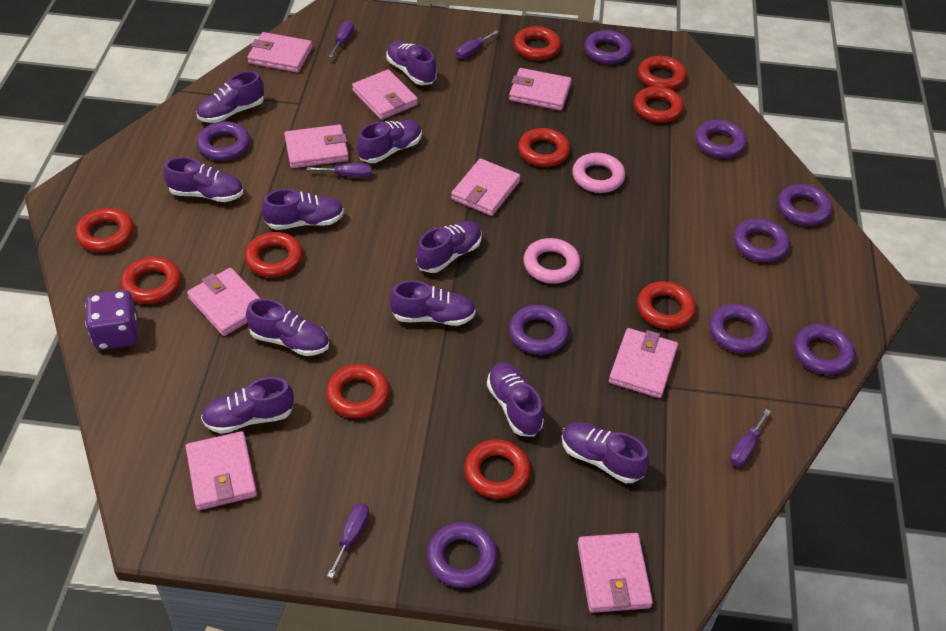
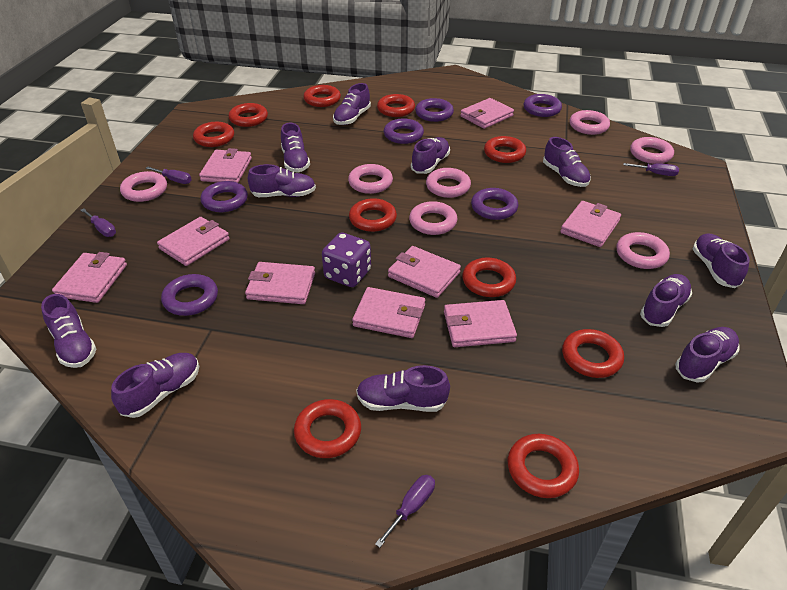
pink ring: 2 -> 7
purple ring: 9 -> 6
purple screwdriver: 5 -> 4

